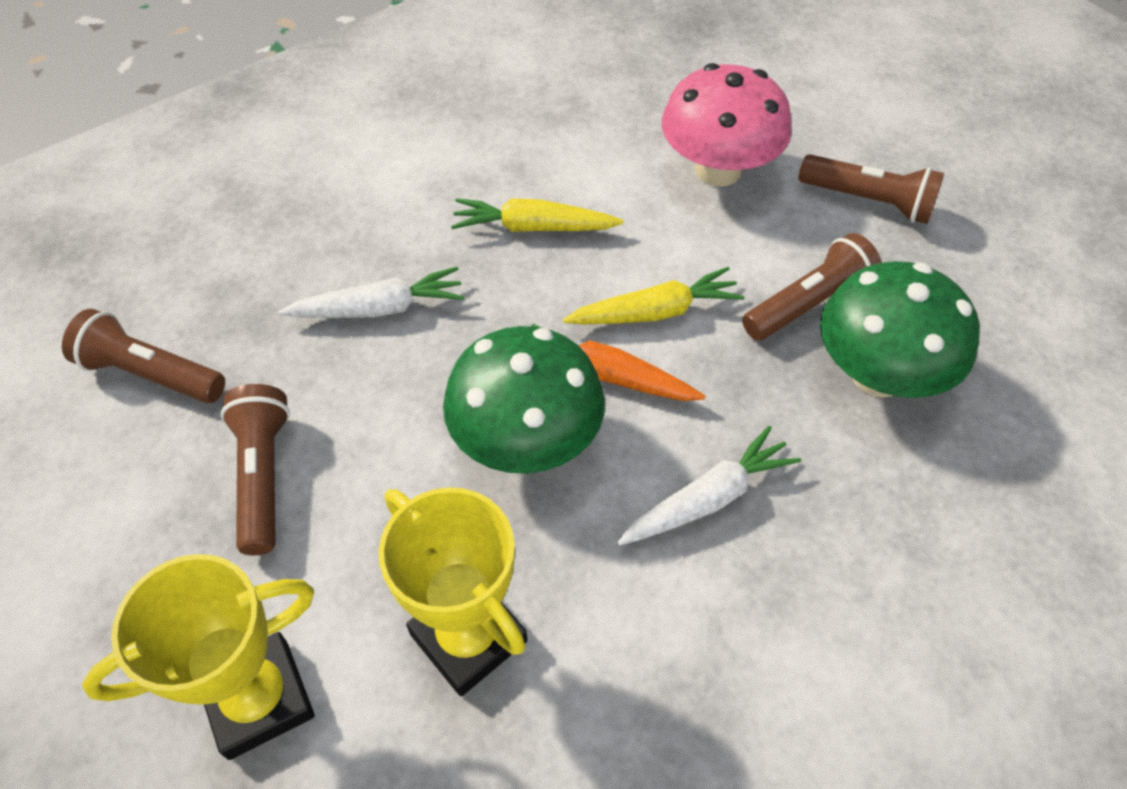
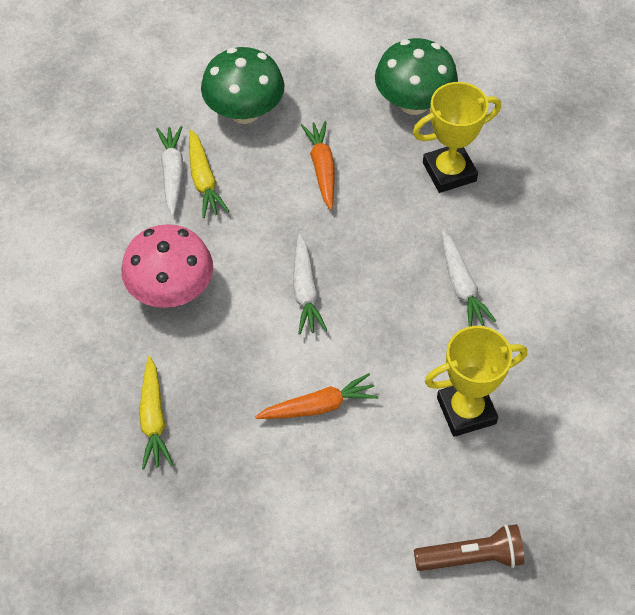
brown flashlight: 4 -> 1
orange carrot: 1 -> 2
white carrot: 2 -> 3

